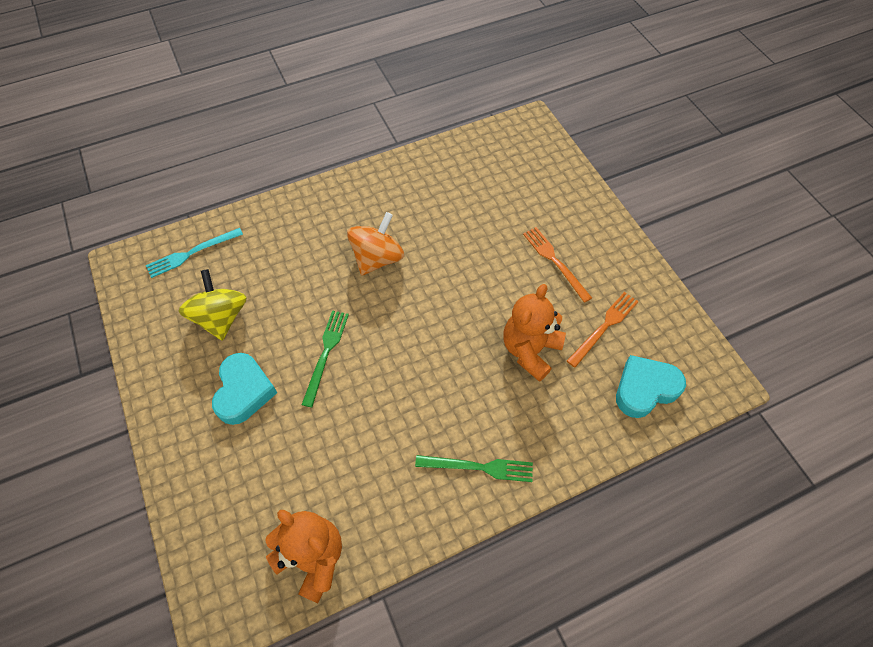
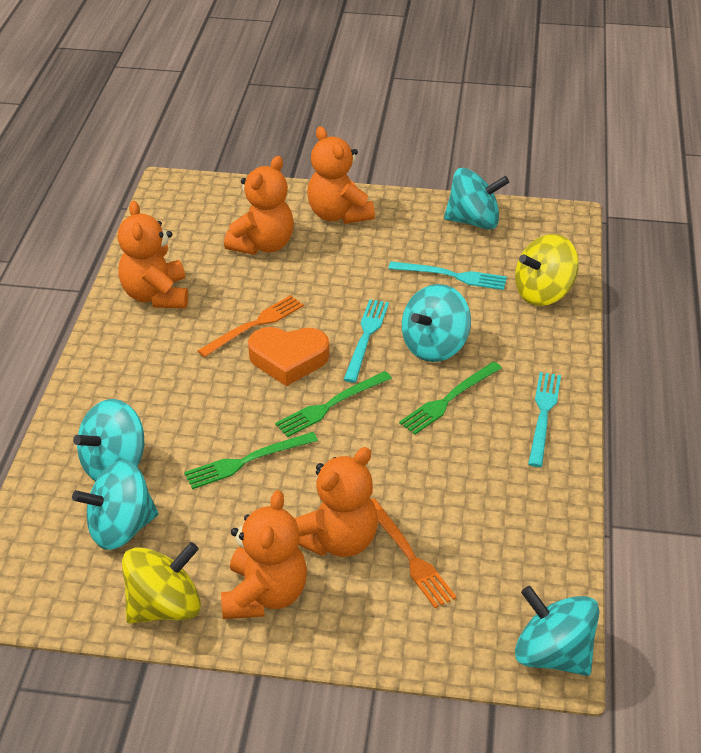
green fork: 2 -> 3
orange heart: 0 -> 1
orange spinning top: 1 -> 0
orange teddy bear: 2 -> 5
turquoise fork: 1 -> 3
turquoise heart: 2 -> 0
turquoise spinning top: 0 -> 5
yellow spinning top: 1 -> 2

